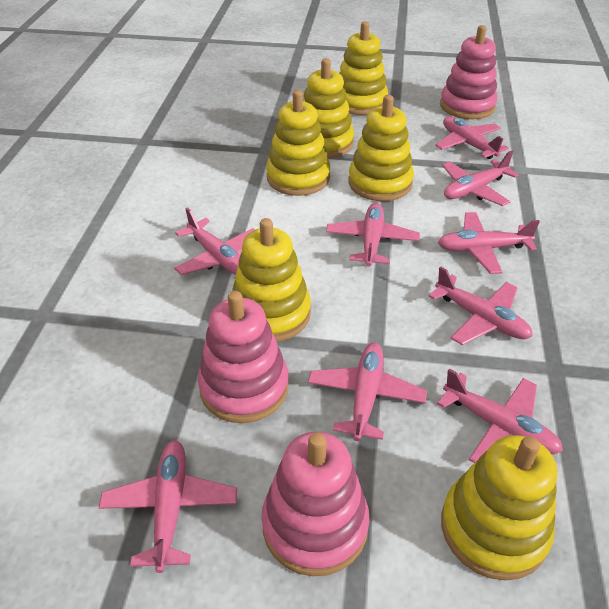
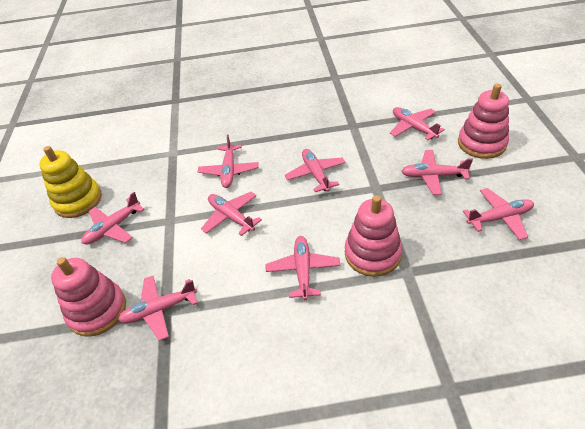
yellow stacking toy: 6 -> 1

